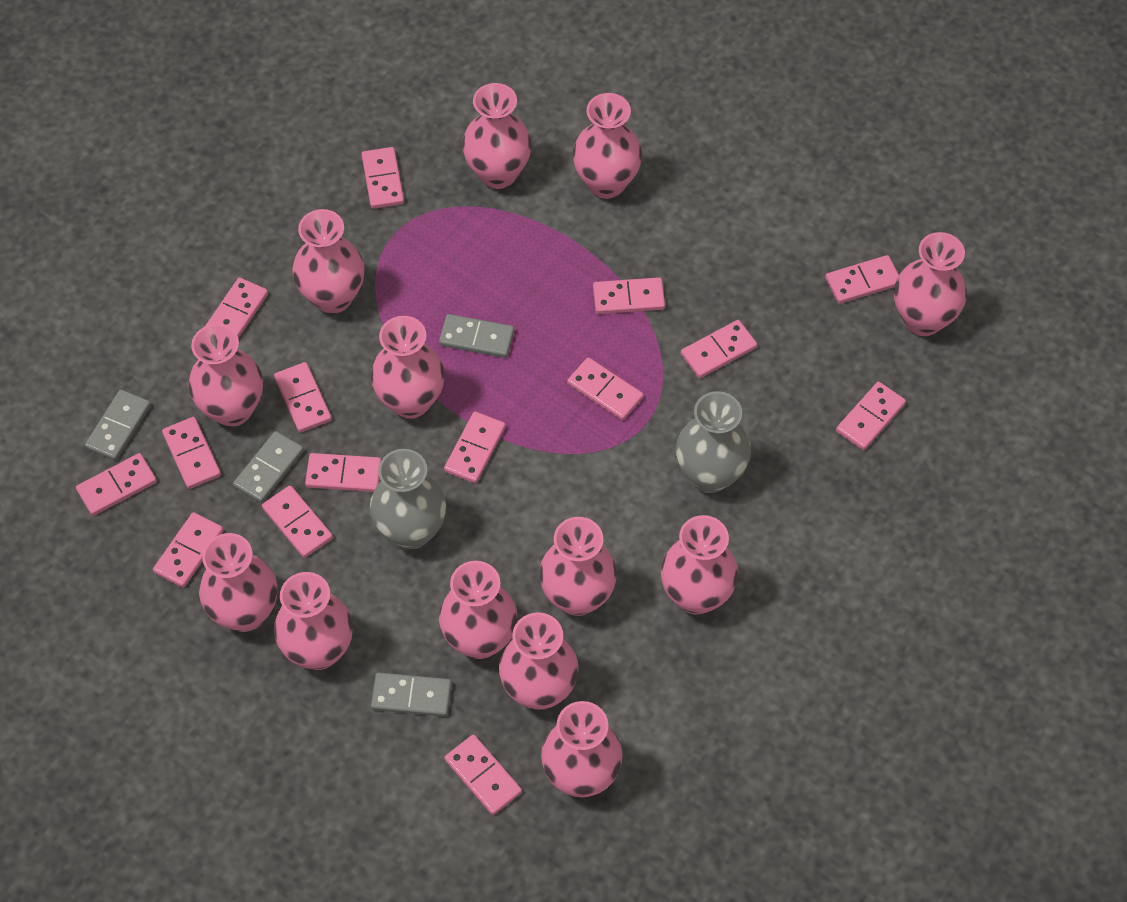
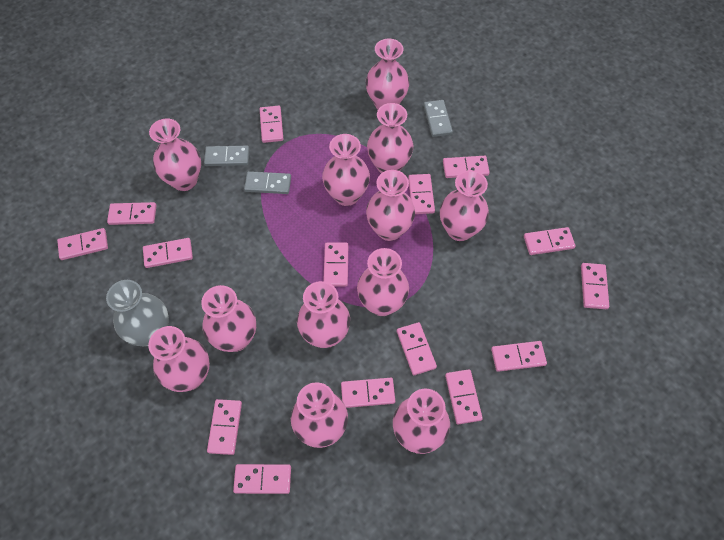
grey domino: 4 -> 3
grey vase: 2 -> 1
pink vase: 13 -> 12

